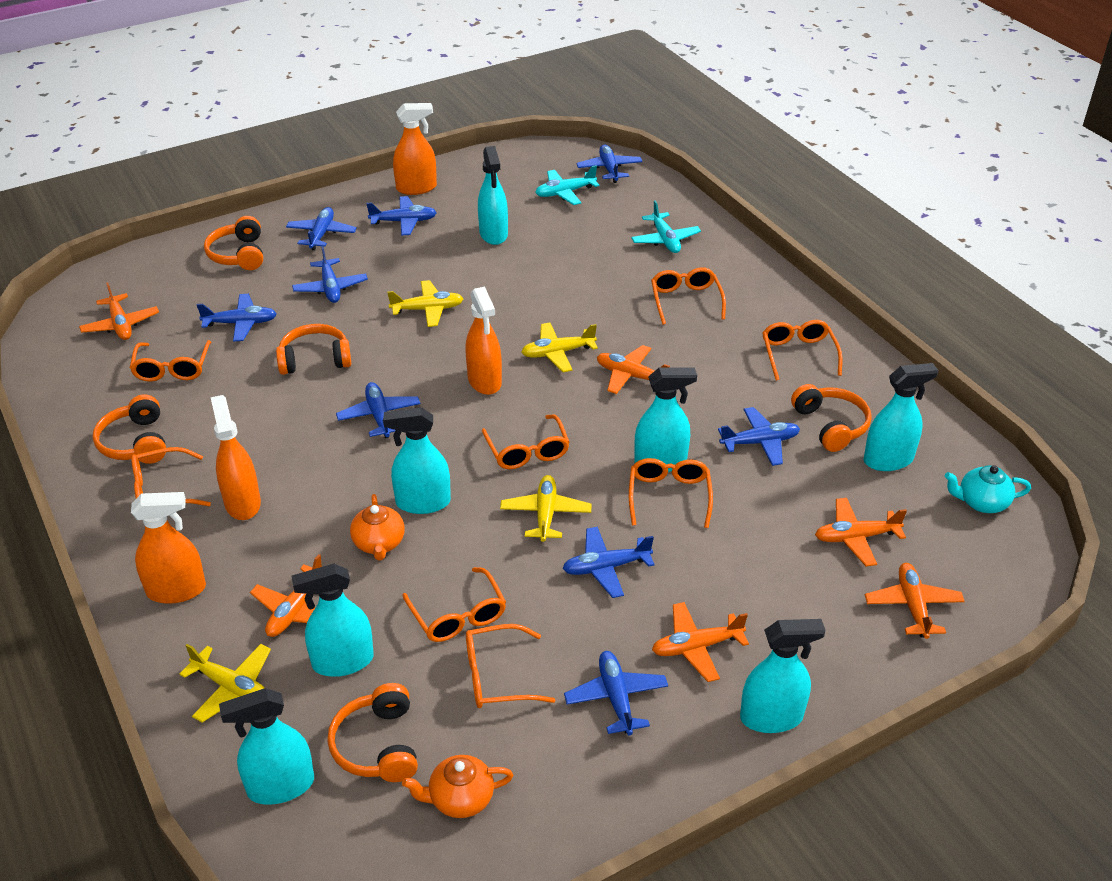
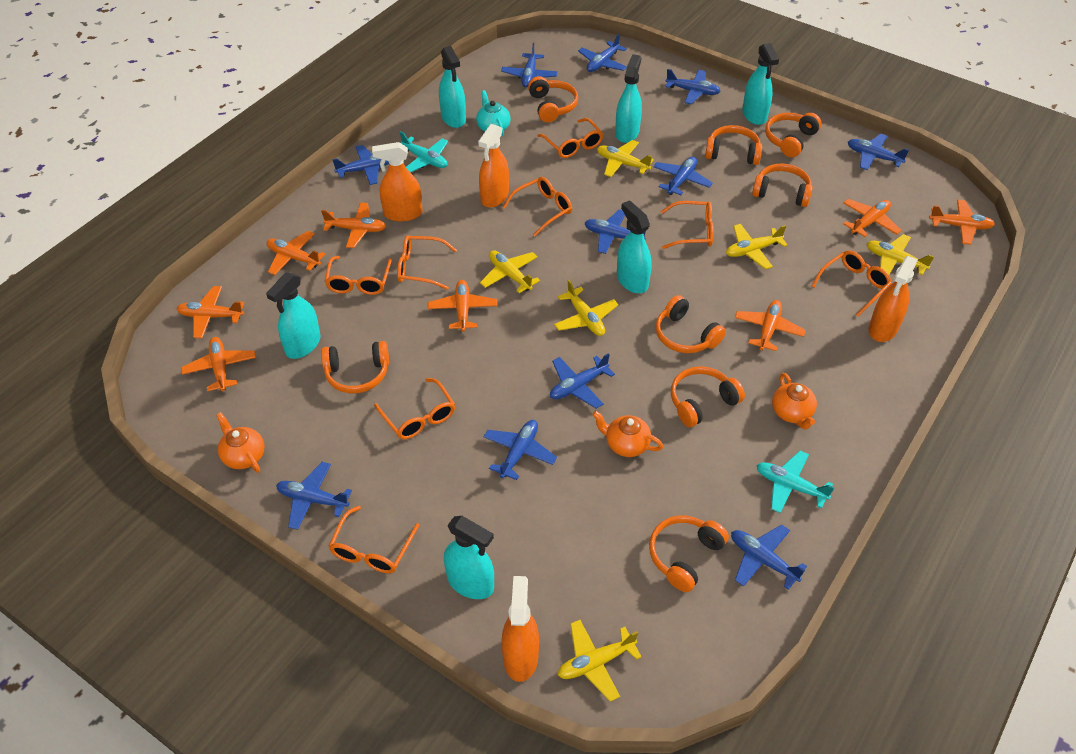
blue plane: 9 -> 11
orange headphones: 5 -> 8
orange plane: 6 -> 8
orange teapot: 2 -> 3
turquoise spray bottle: 7 -> 6
yellow plane: 4 -> 6

